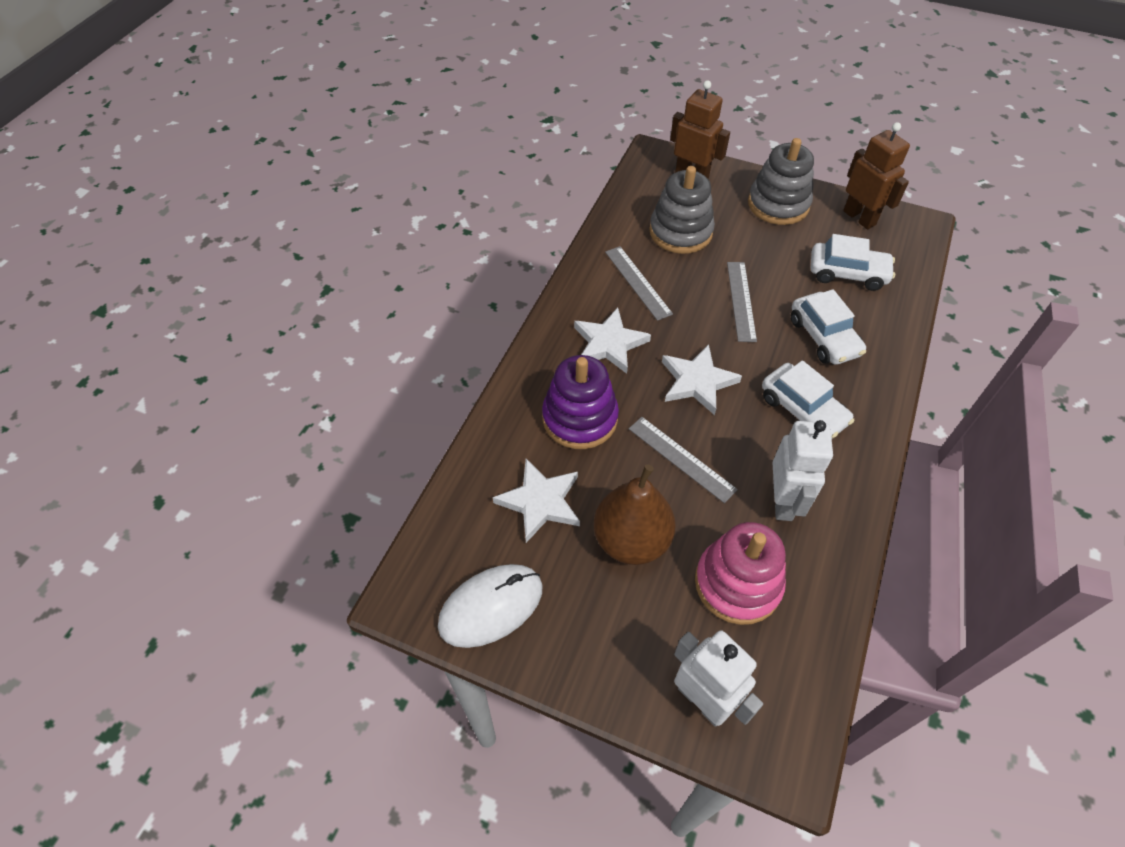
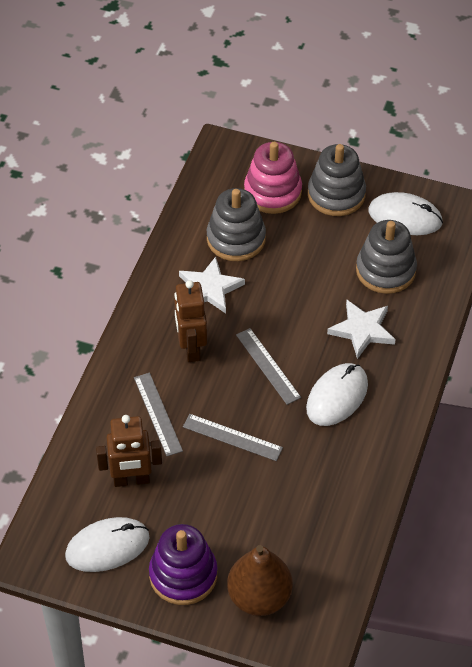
grey stacking toy: 2 -> 3
white car: 3 -> 0
white mouse: 1 -> 3
white robot: 2 -> 0
white star: 3 -> 2

